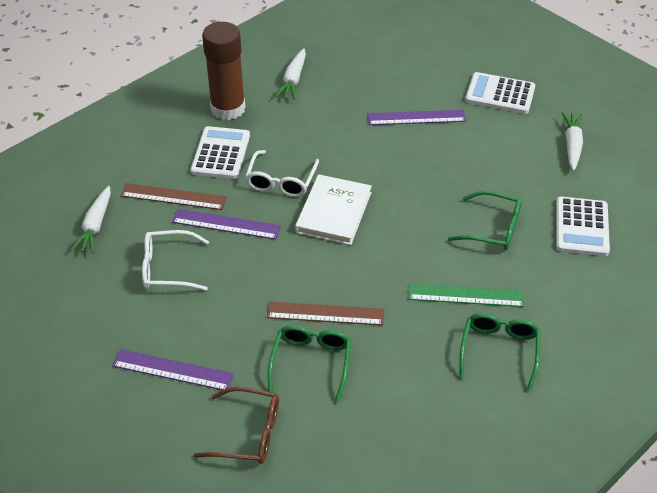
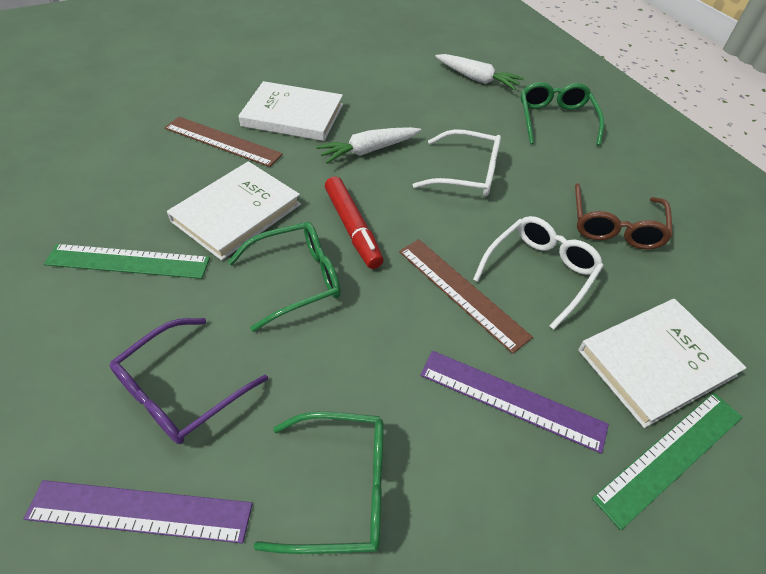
brown glue stick: 1 -> 0
green ruler: 1 -> 2
purple glasses: 0 -> 1
purple ruler: 3 -> 2
red marker: 0 -> 1
white book: 1 -> 3
white calculator: 3 -> 0
white carrot: 3 -> 2

